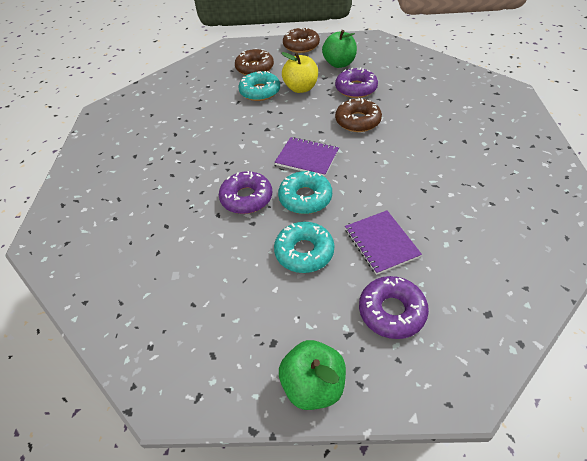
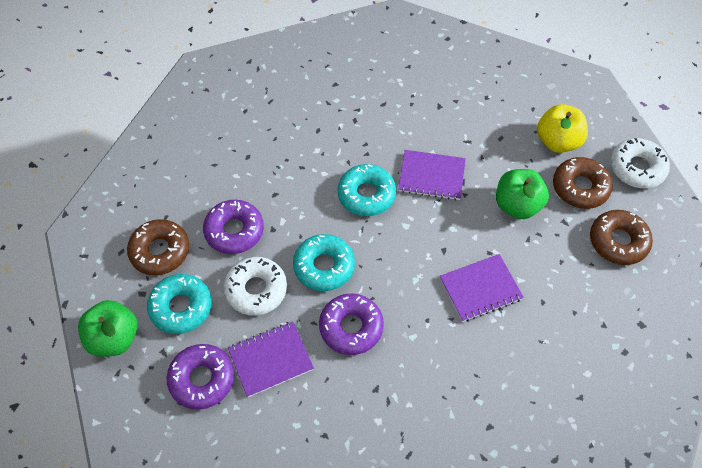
purple notebook: 2 -> 3
white donut: 0 -> 2

